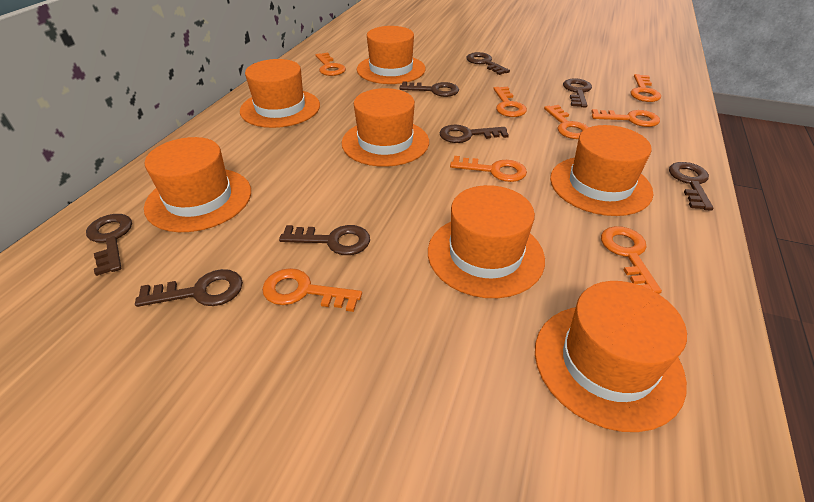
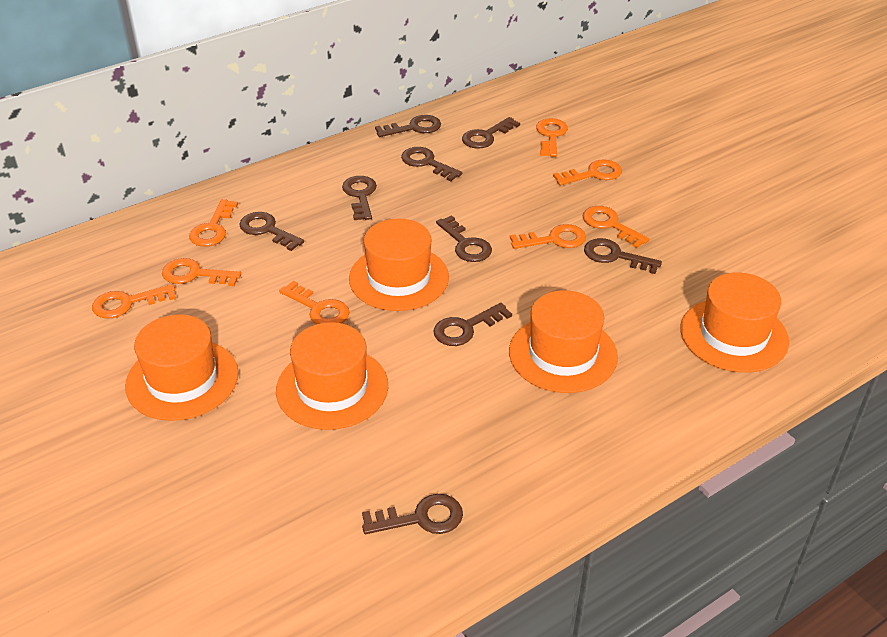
brown key: 8 -> 9
orange hat: 7 -> 5

